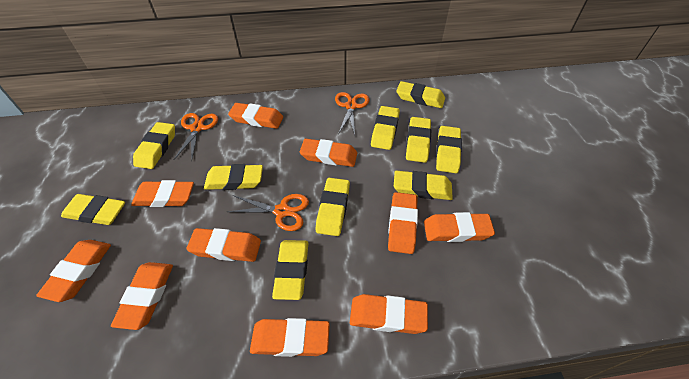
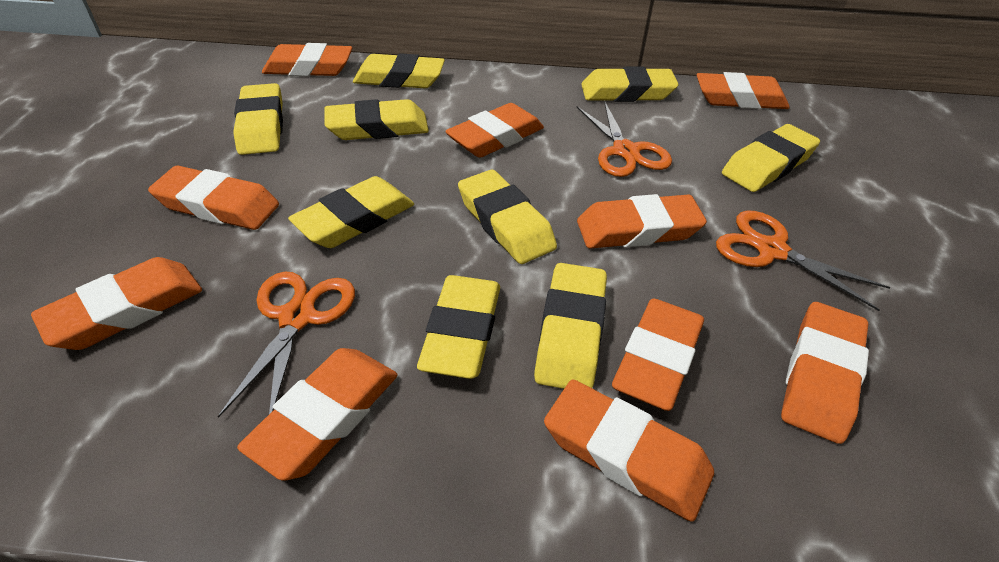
yellow eraser: 10 -> 9

